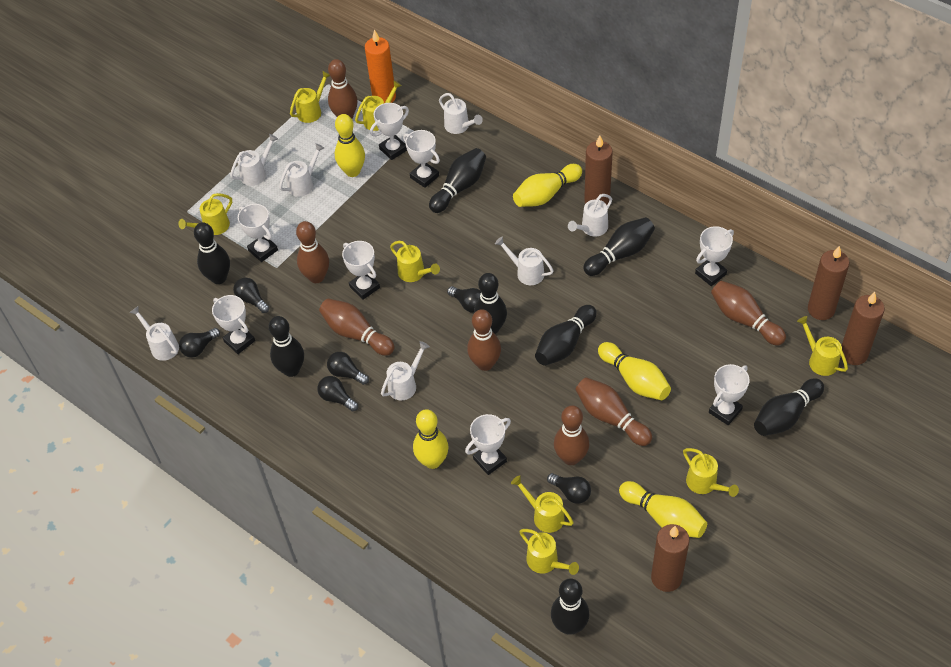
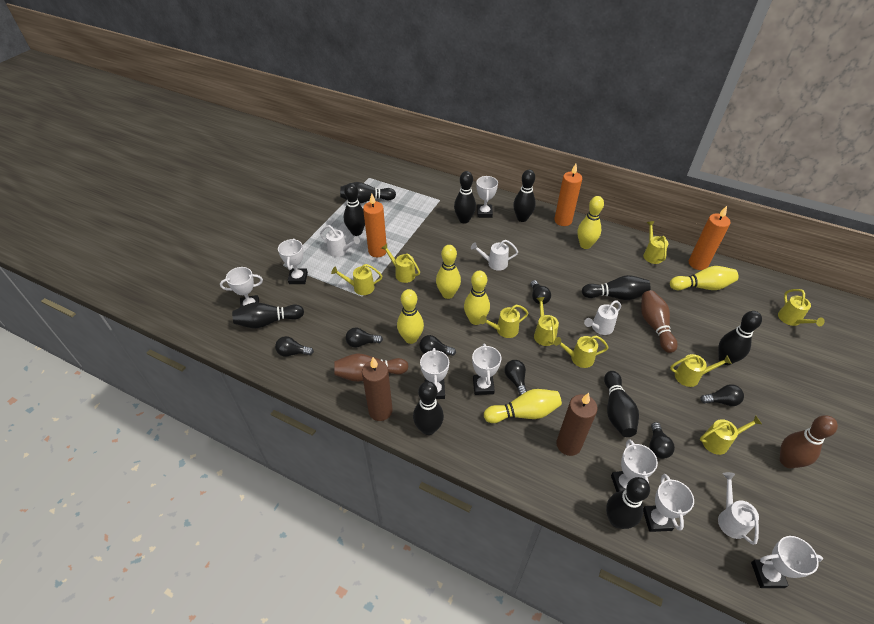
black bowling pin: 8 -> 10
black light bulb: 6 -> 7
brown bowling pin: 7 -> 3
brown candle: 4 -> 2
orange candle: 1 -> 3
white watering can: 7 -> 4
yellow bowling pin: 5 -> 6
yellow watering can: 8 -> 9

